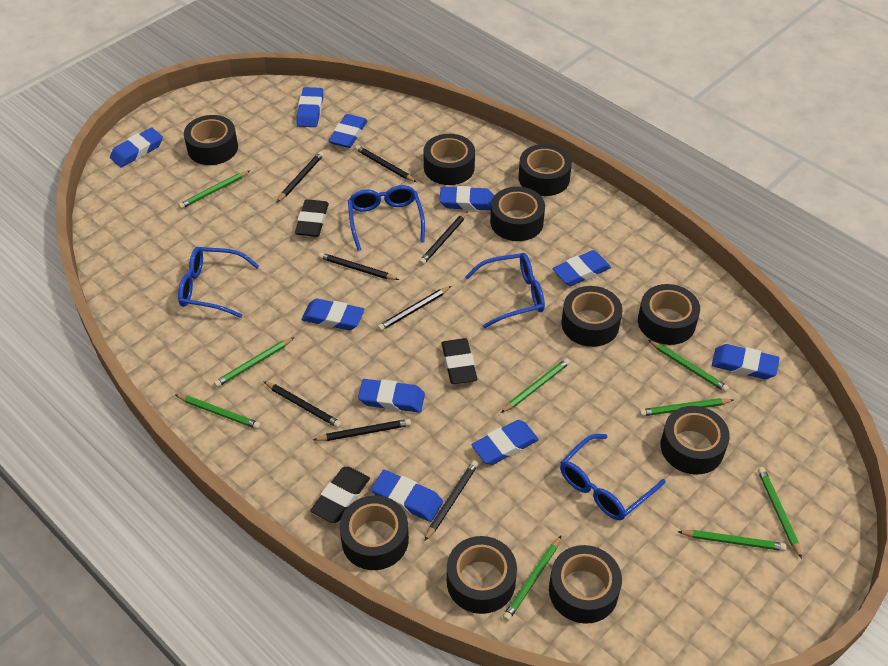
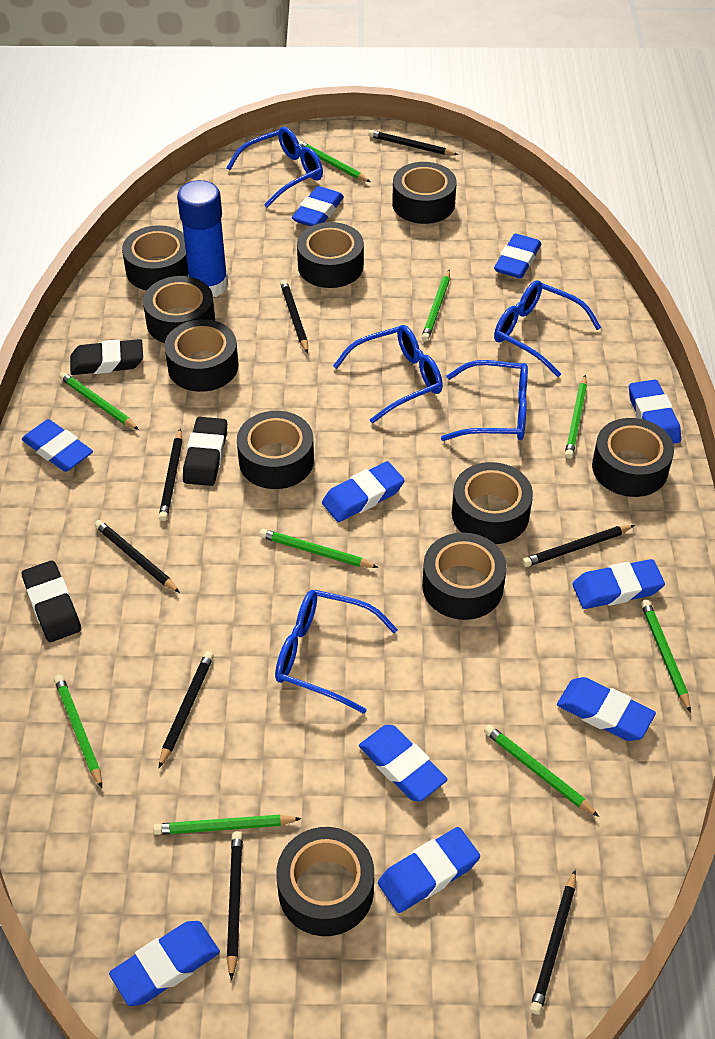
blue glasses: 4 -> 5
blue glue stick: 0 -> 1

